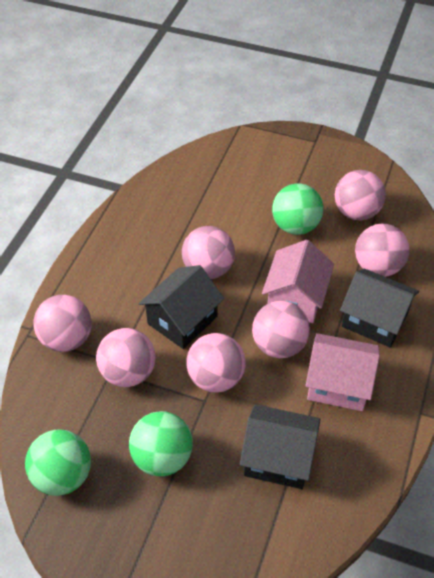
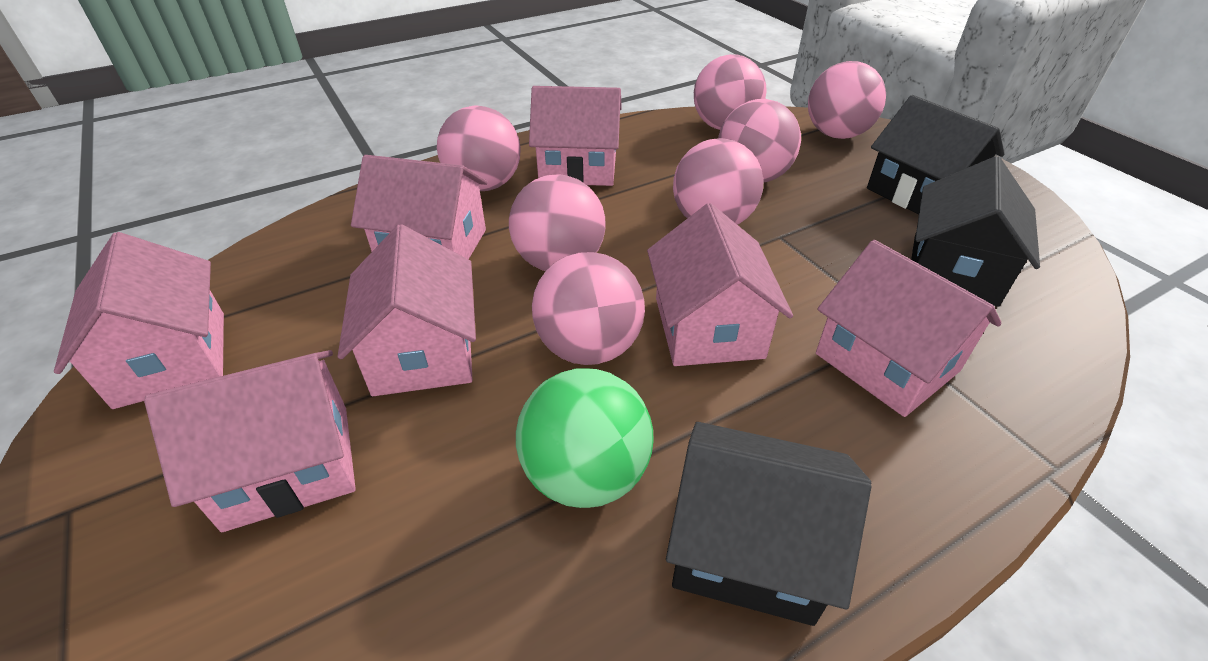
green ball: 3 -> 1
pink house: 2 -> 7

